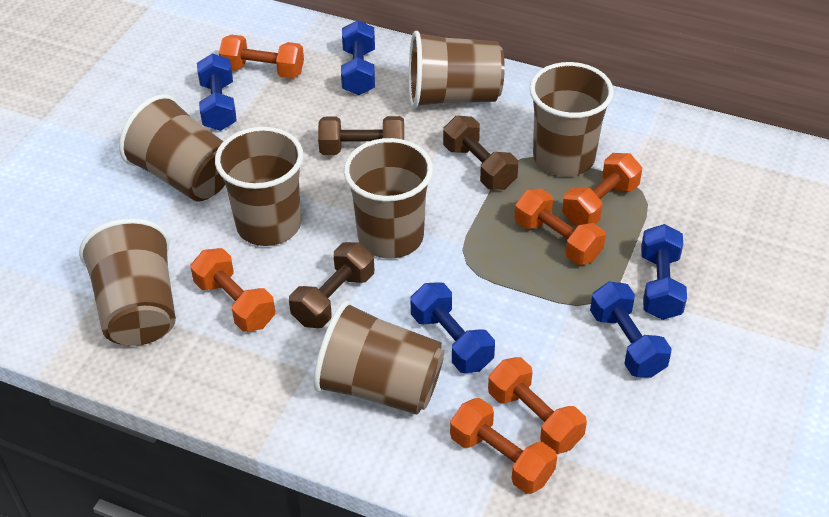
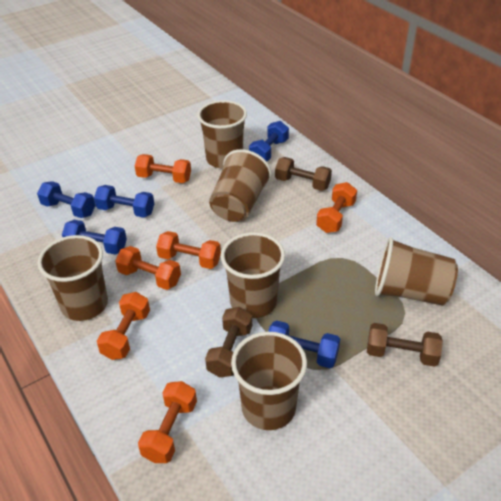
brown cup: 7 -> 6

